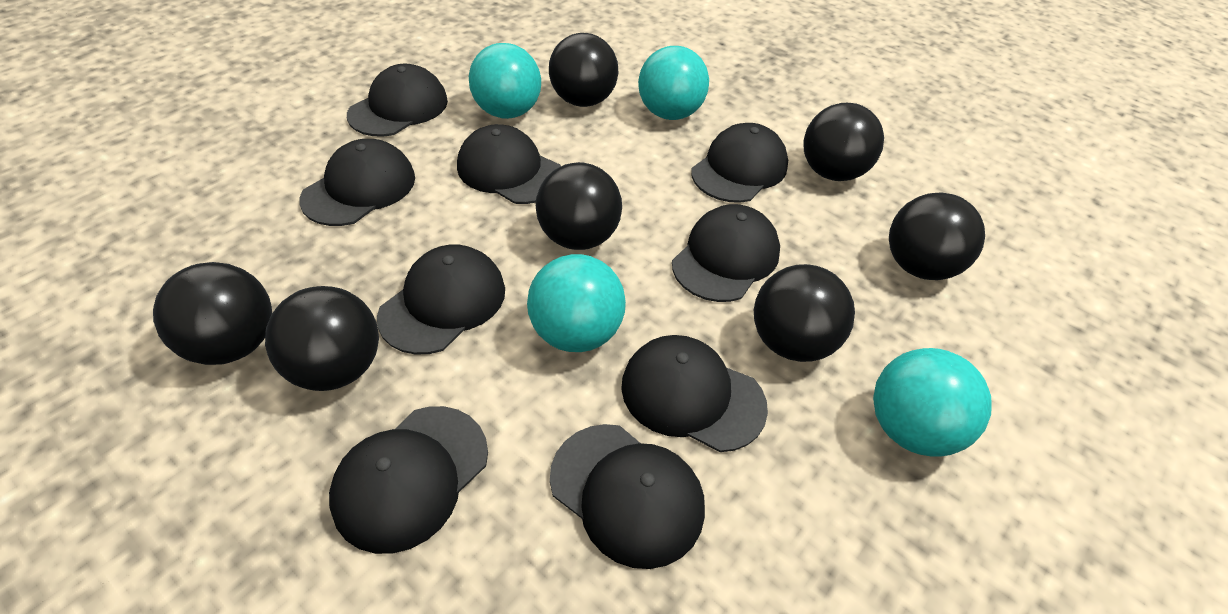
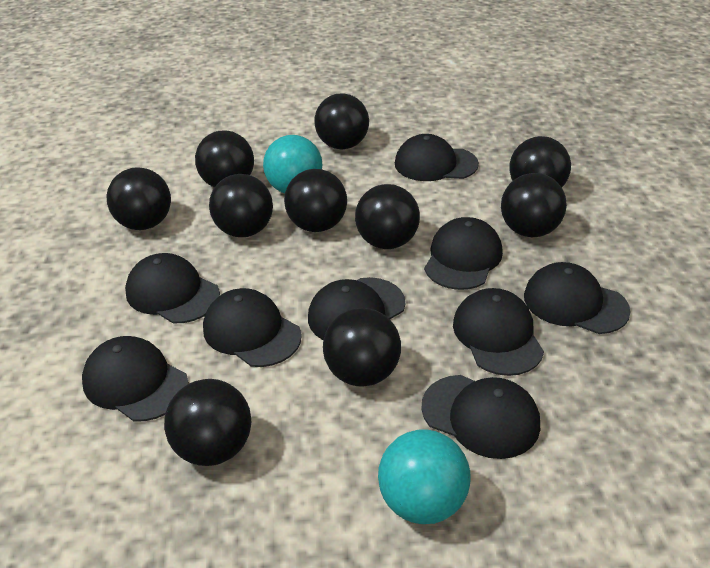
black ball: 7 -> 10
turquoise ball: 4 -> 2

